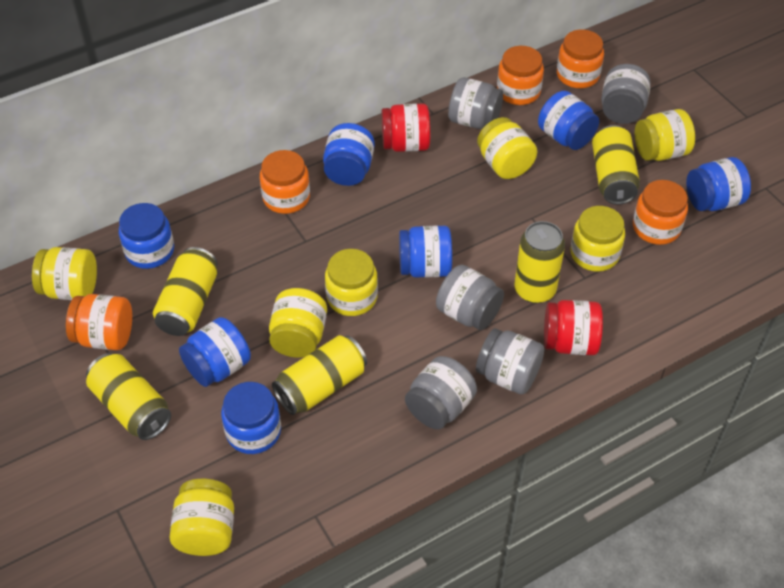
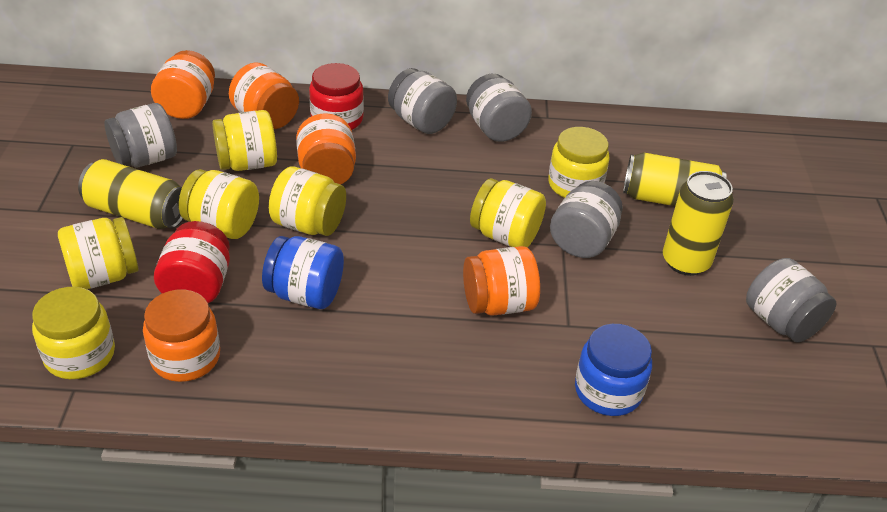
blue jar: 7 -> 2
yellow can: 5 -> 3

